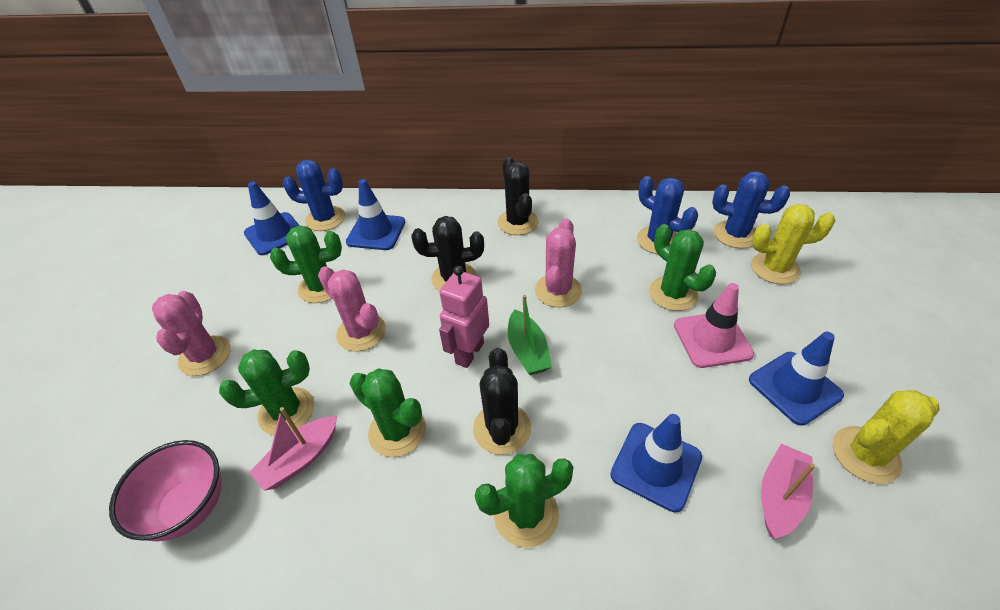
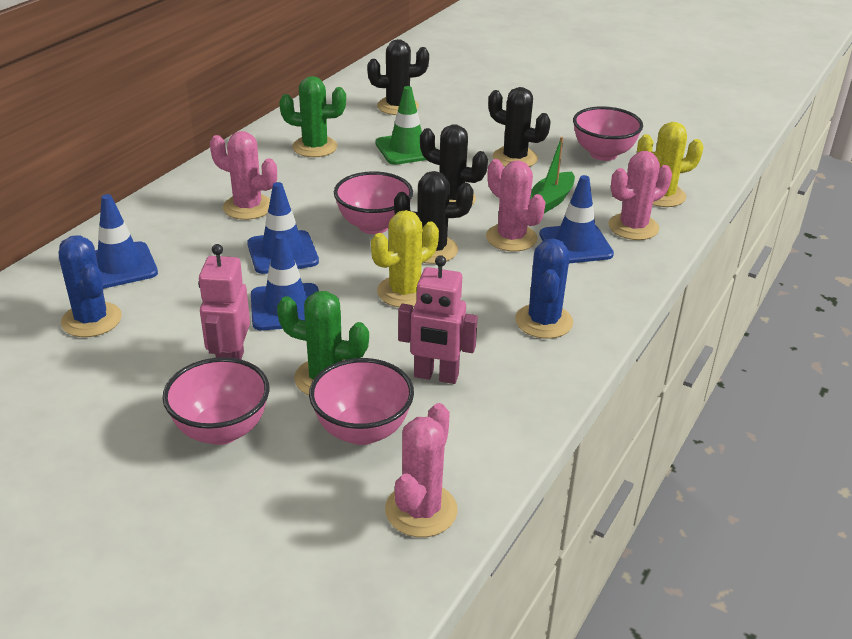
black cactus: 3 -> 4
blue cactus: 3 -> 2
green cactus: 5 -> 2
green traffic cone: 0 -> 1
pink boat: 2 -> 0
pink bowl: 1 -> 4
pink cactus: 3 -> 4
pink robot: 1 -> 2
pink traffic cone: 1 -> 0

